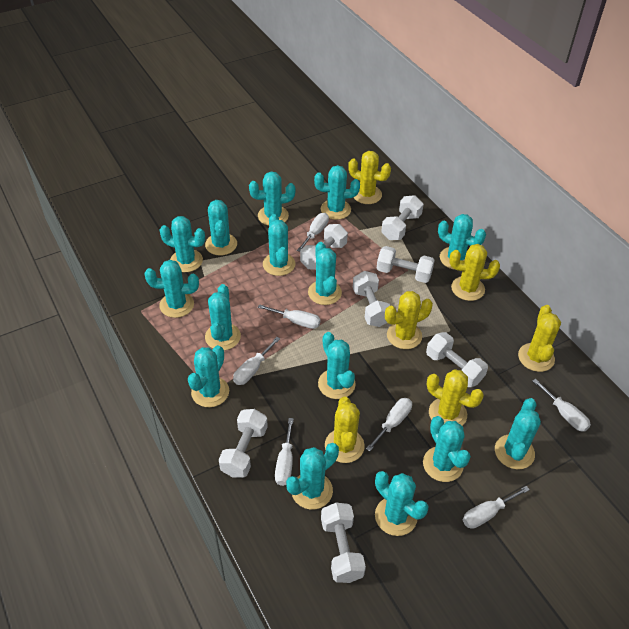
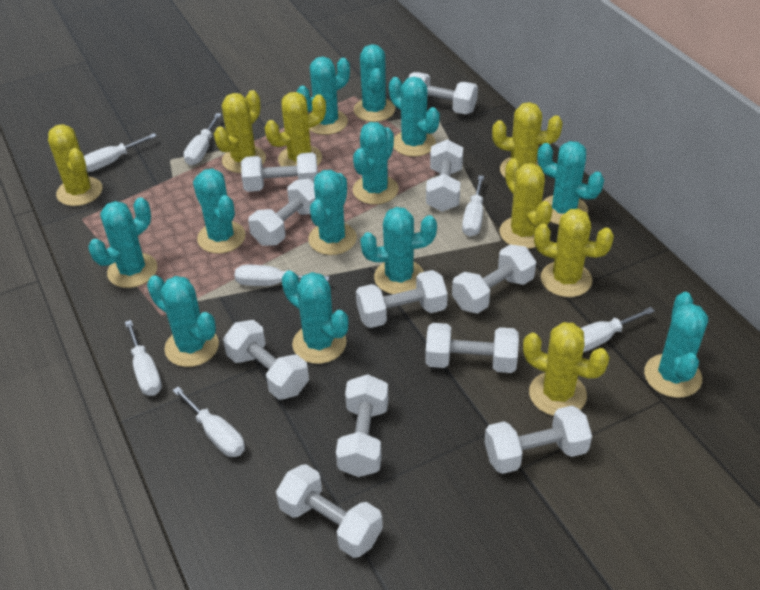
turquoise cactus: 15 -> 12
white dumbbell: 7 -> 11
yellow cactus: 6 -> 7

